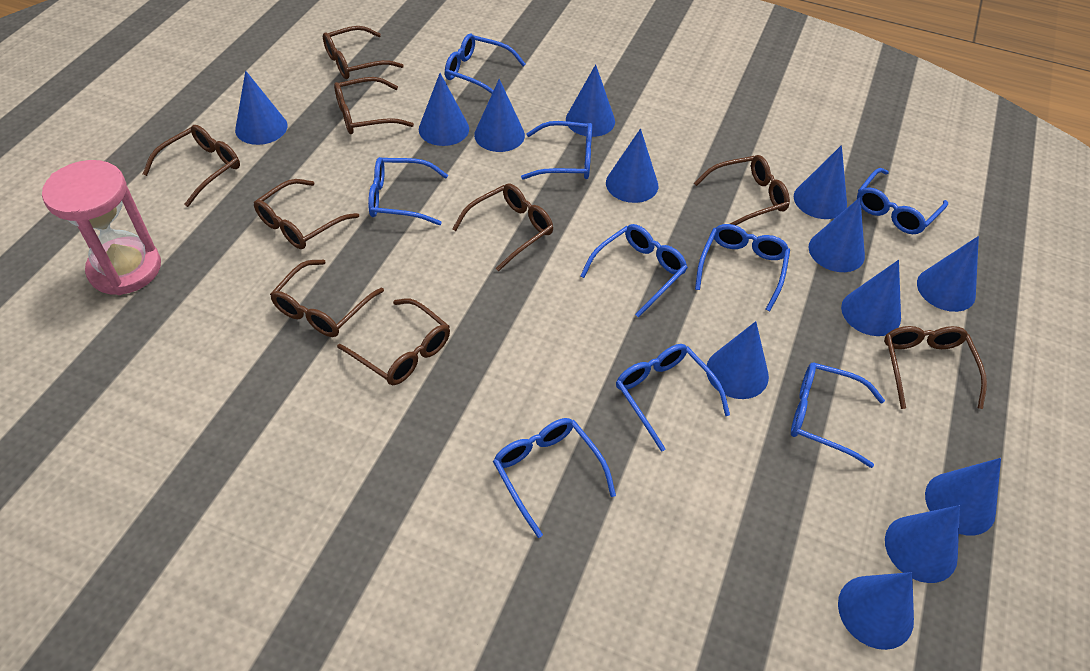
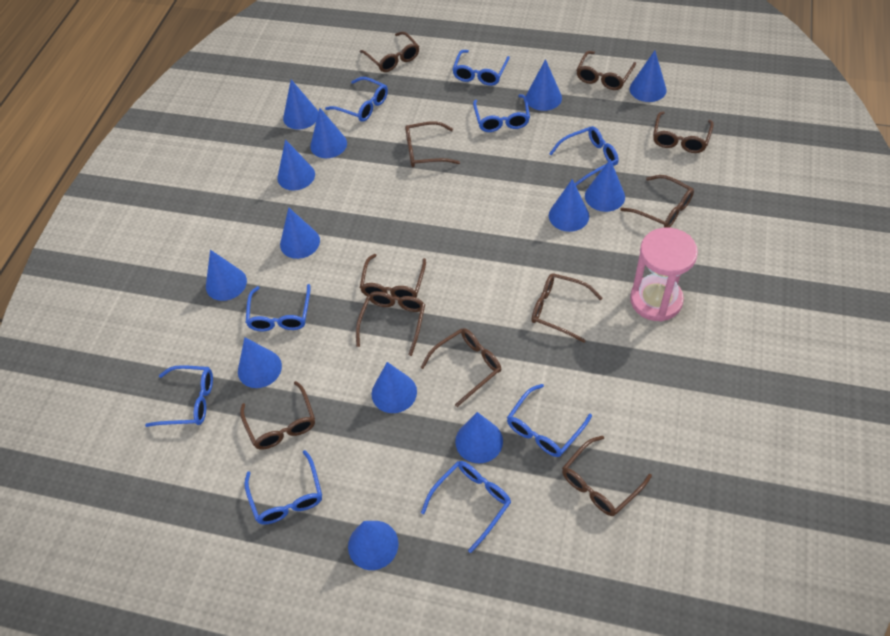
brown glasses: 9 -> 11

